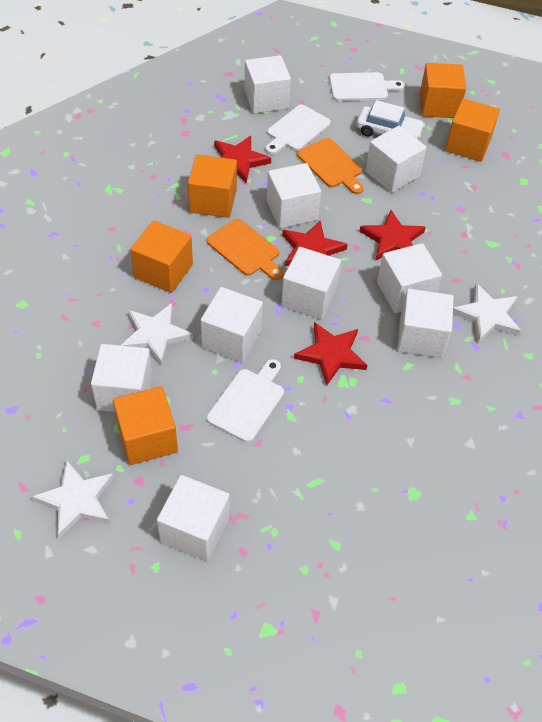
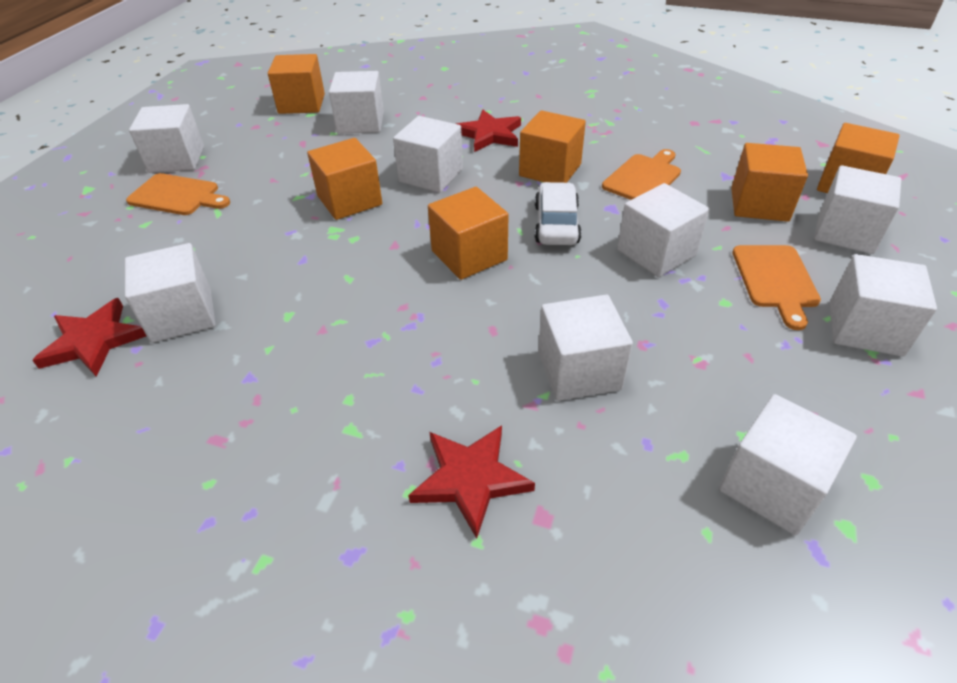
orange cube: 5 -> 6
orange cutting board: 2 -> 3
red star: 4 -> 3
white cutting board: 3 -> 0
white star: 3 -> 0

